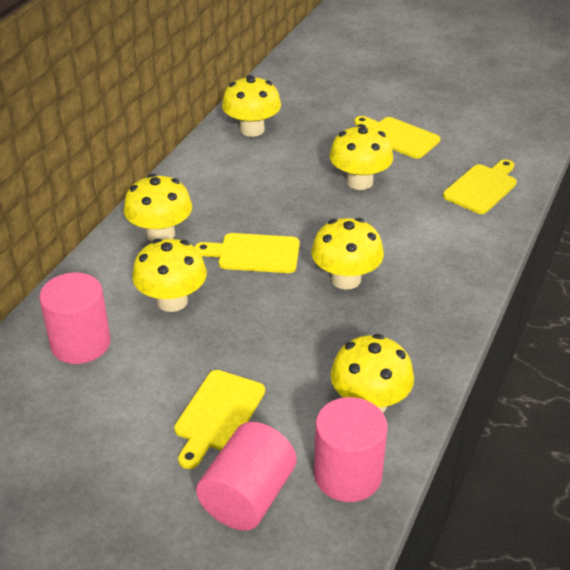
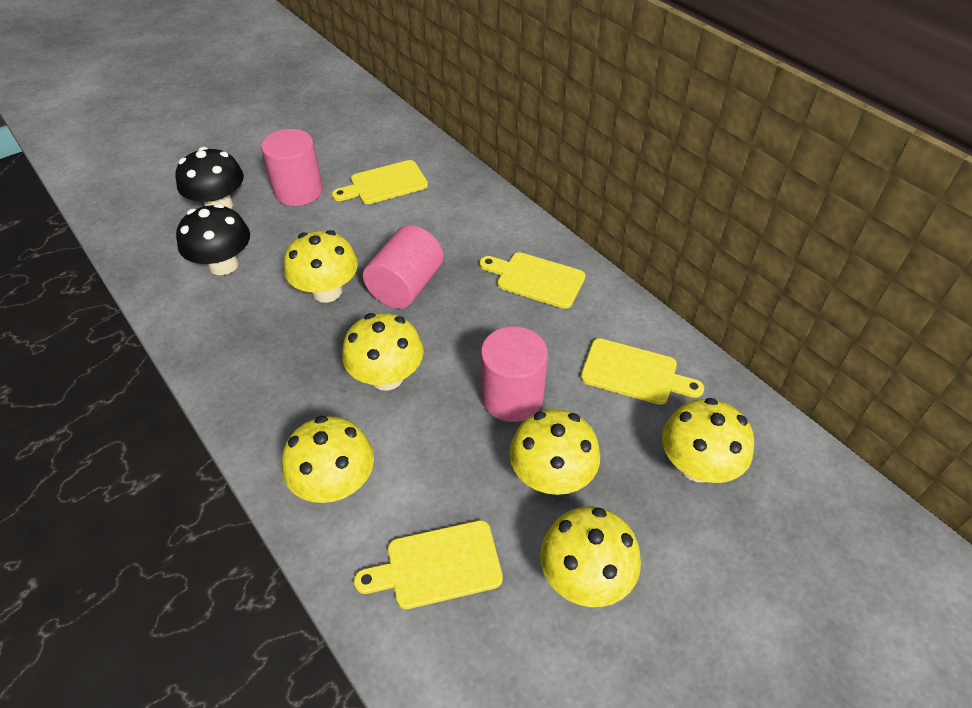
black mushroom: 0 -> 2

